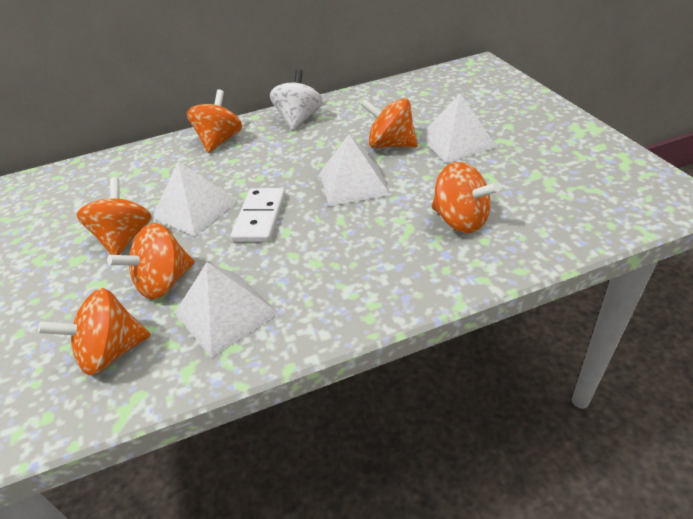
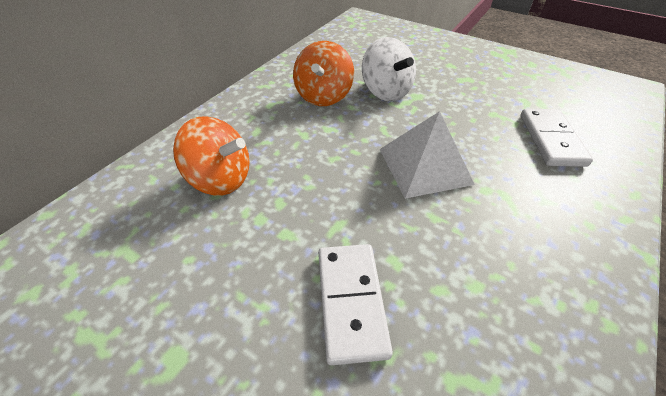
orange spinning top: 6 -> 2
white domino: 1 -> 2
white pyramid: 4 -> 1

